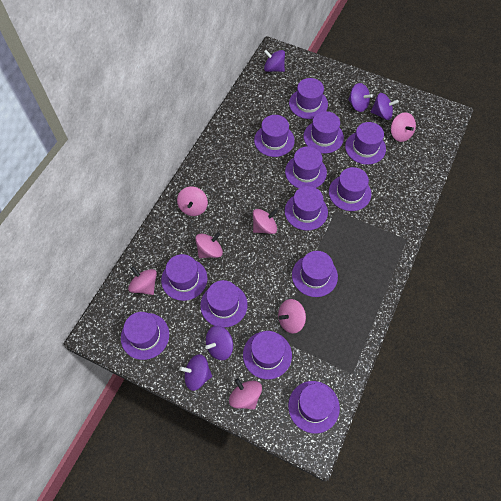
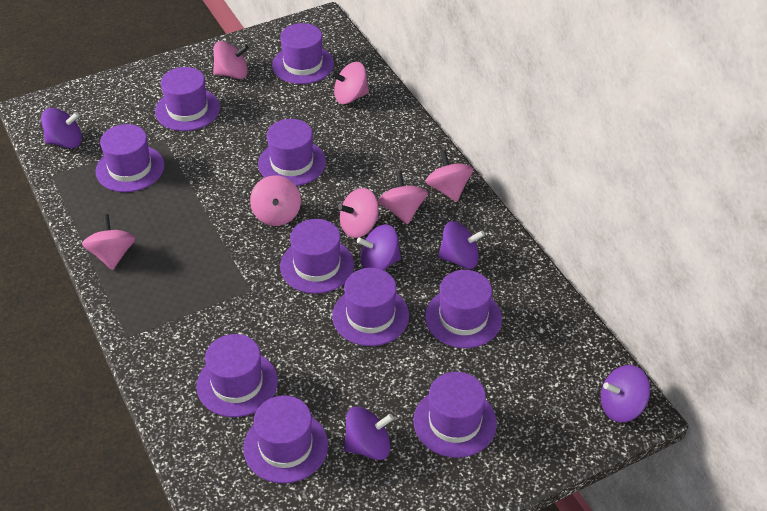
purple hat: 13 -> 10

